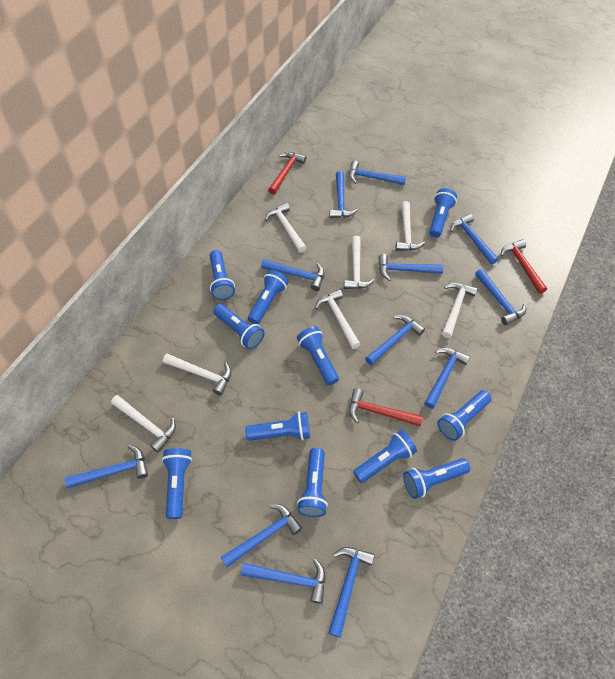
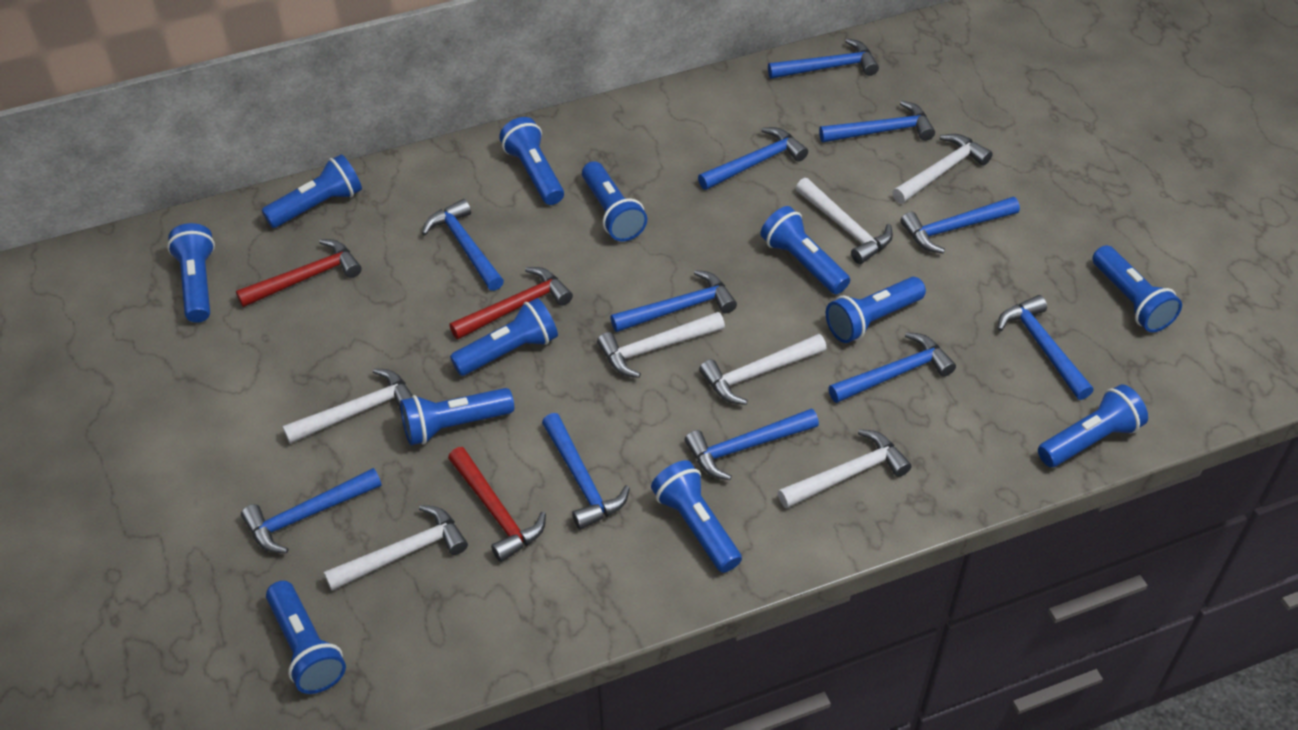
blue flashlight: 11 -> 12
blue hammer: 12 -> 11

